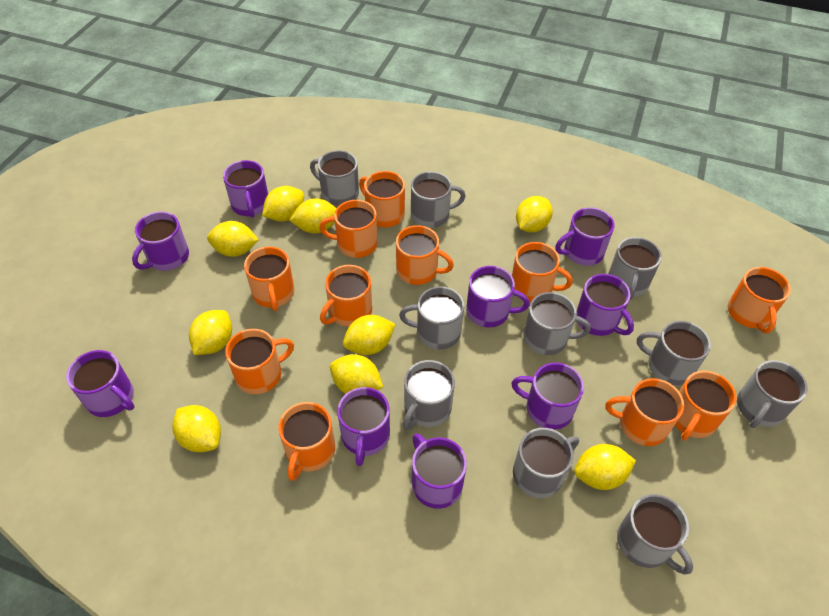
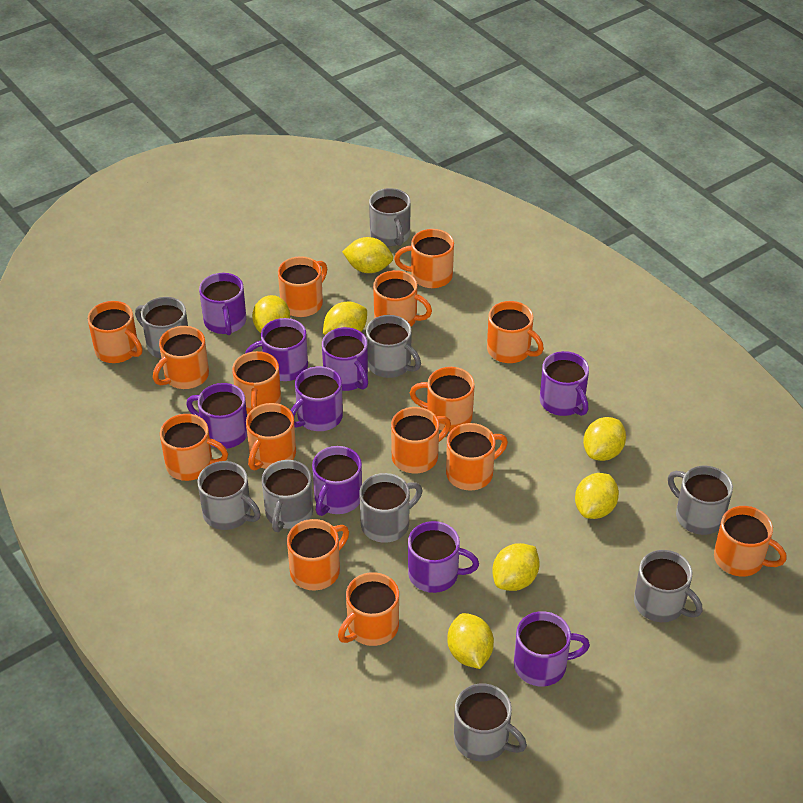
grey mug: 10 -> 9
orange mug: 11 -> 15
yellow lemon: 9 -> 7

